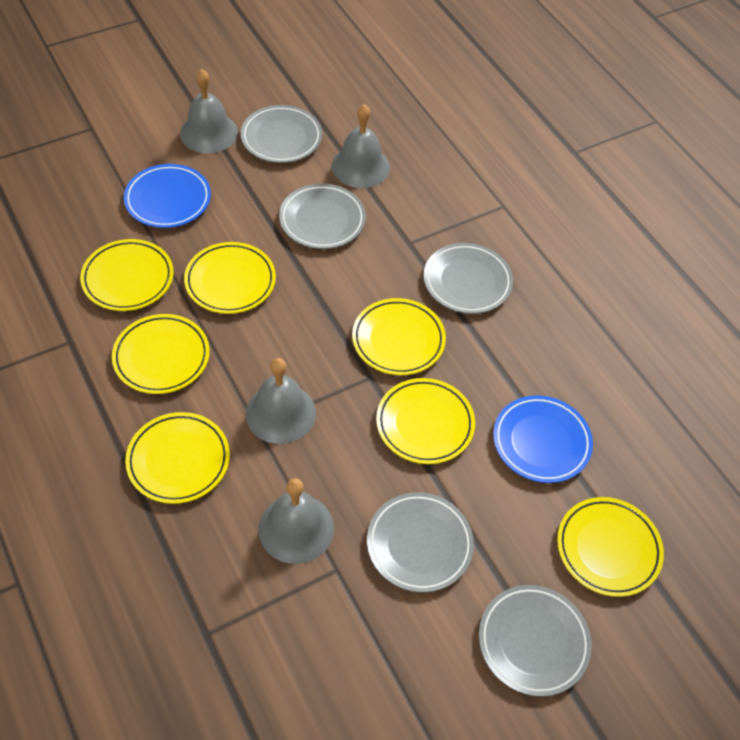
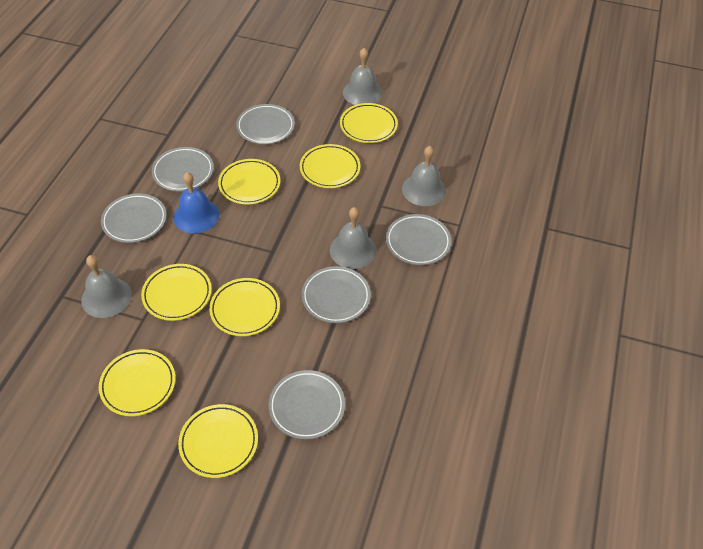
blue bell: 0 -> 1
blue plate: 2 -> 0
grey plate: 5 -> 6

